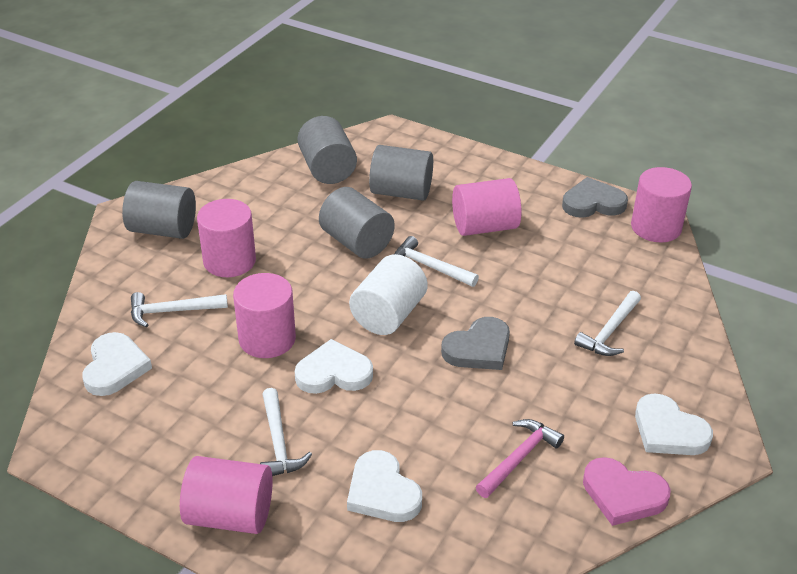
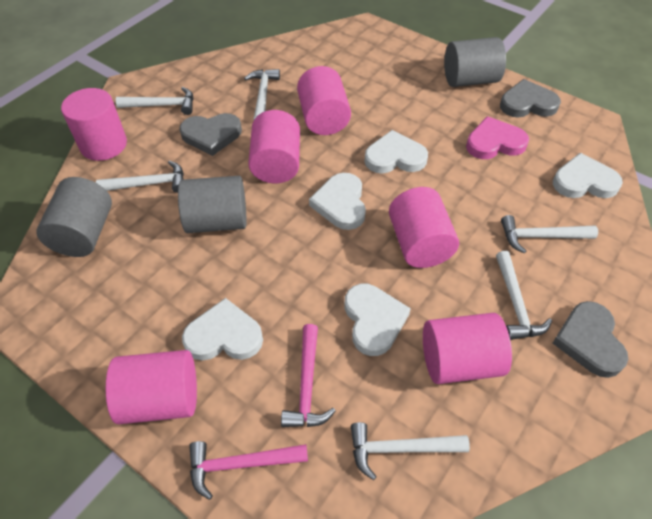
grey cylinder: 4 -> 3
grey heart: 2 -> 3
pink cylinder: 5 -> 6
pink hammer: 1 -> 2
white cylinder: 1 -> 0
white hammer: 4 -> 6
white heart: 4 -> 5

